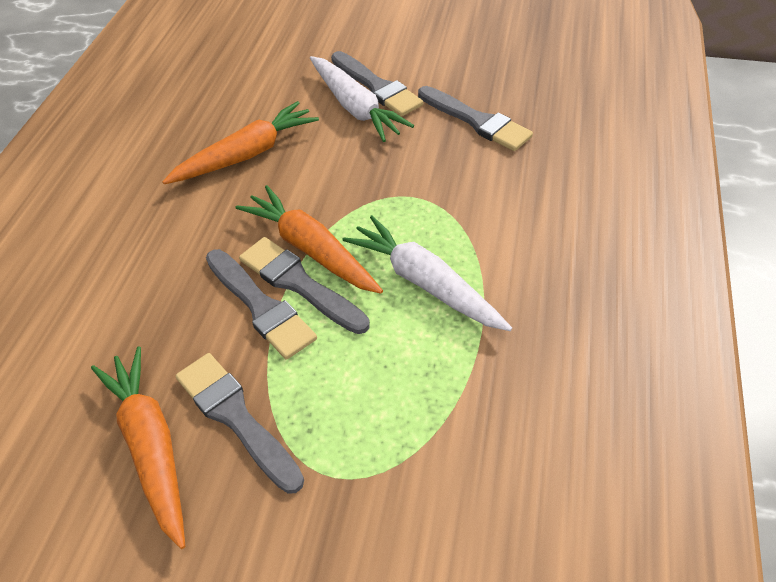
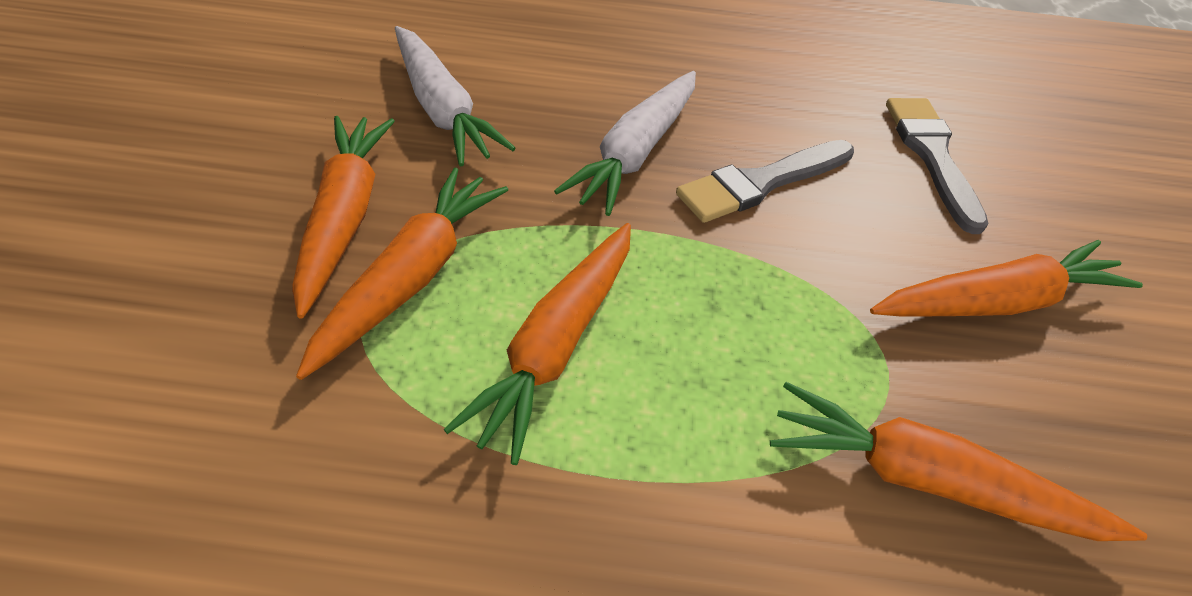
grey brush: 5 -> 2
orange carrot: 3 -> 5

